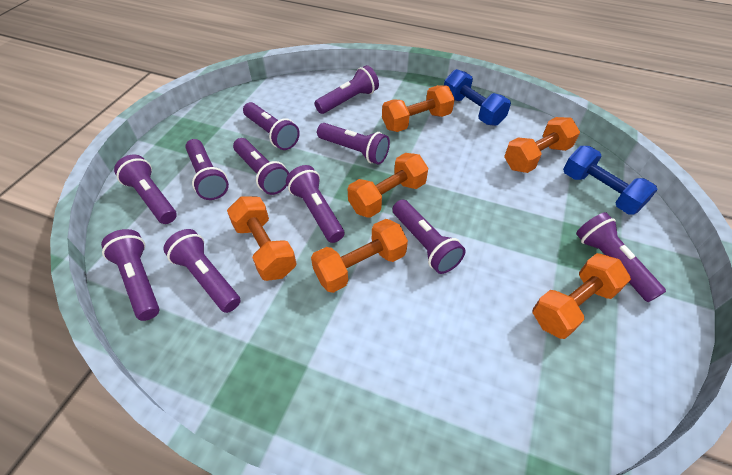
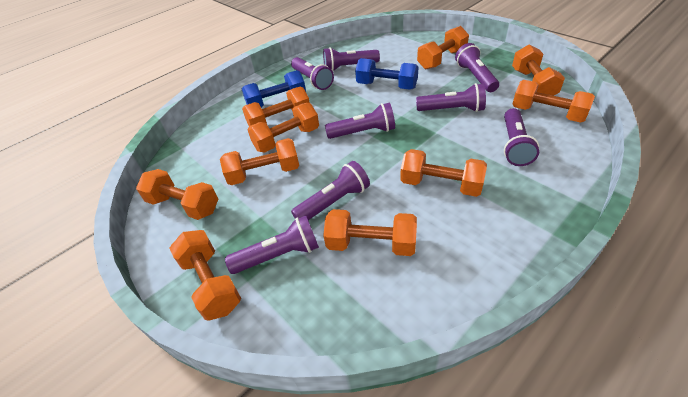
orange dumbbell: 6 -> 10
purple flashlight: 11 -> 8

